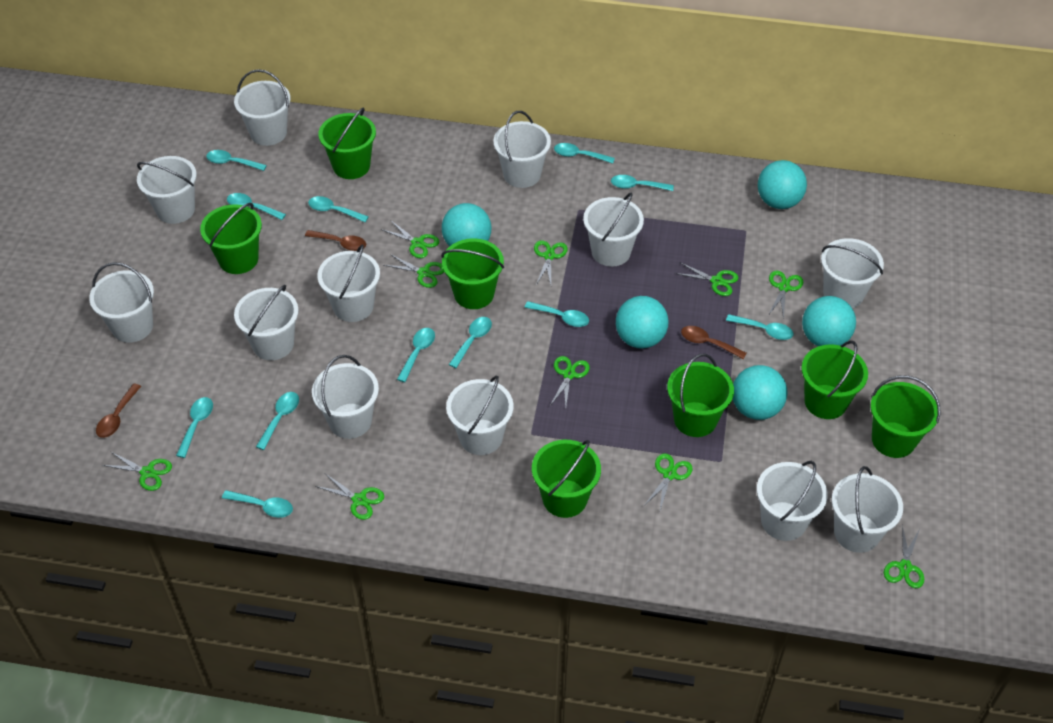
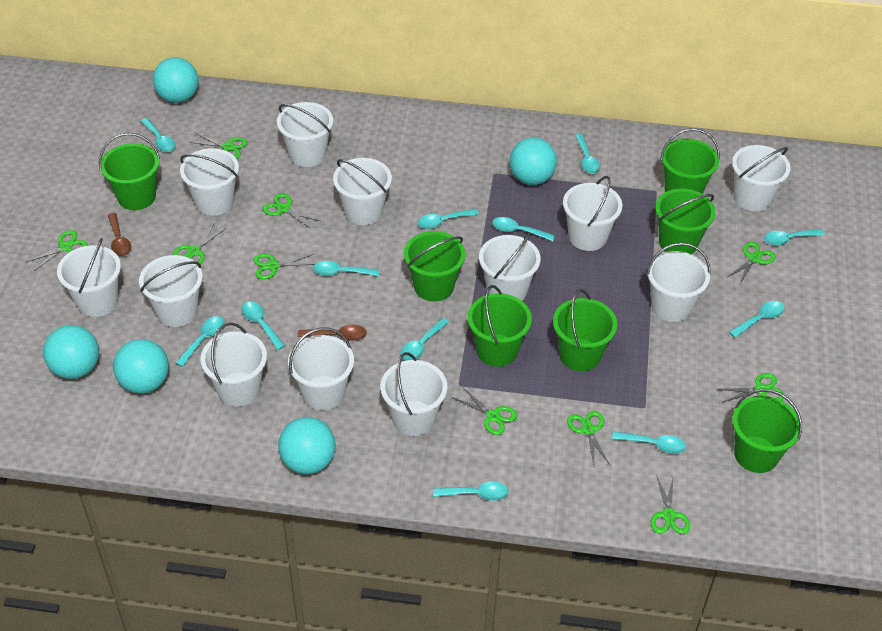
brown spoon: 3 -> 2

